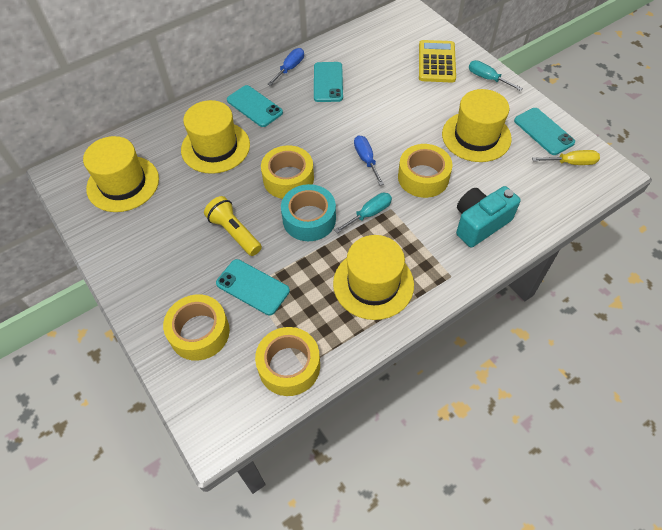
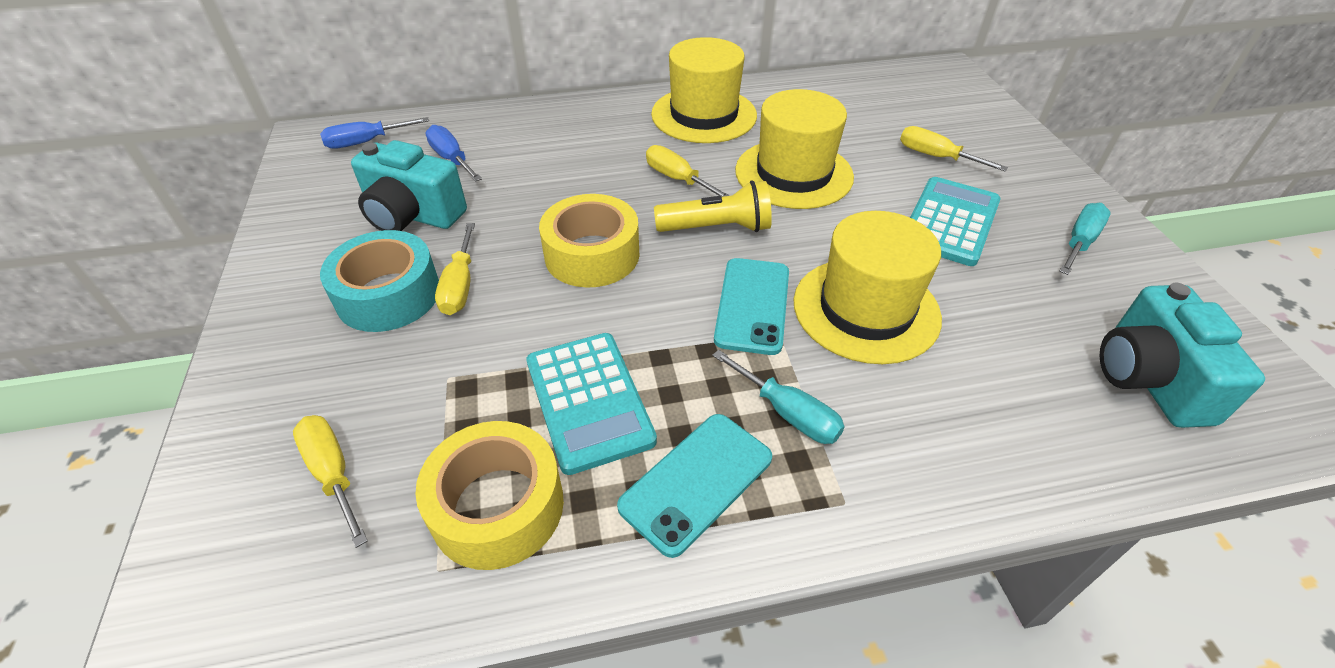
turquoise calculator: 0 -> 2
turquoise camera: 1 -> 2
turquoise phone: 4 -> 2
yellow calculator: 1 -> 0
yellow hat: 4 -> 3
yellow screwdriver: 1 -> 4
yellow tape: 4 -> 2

